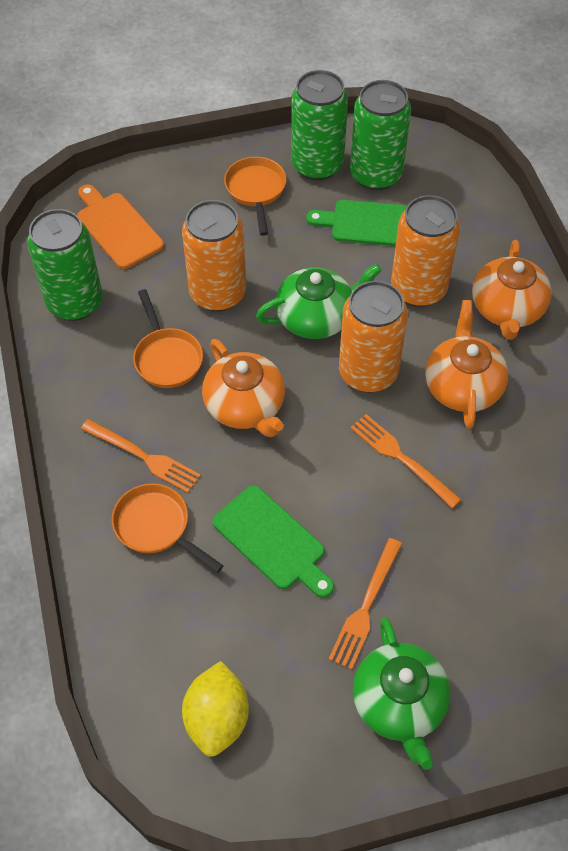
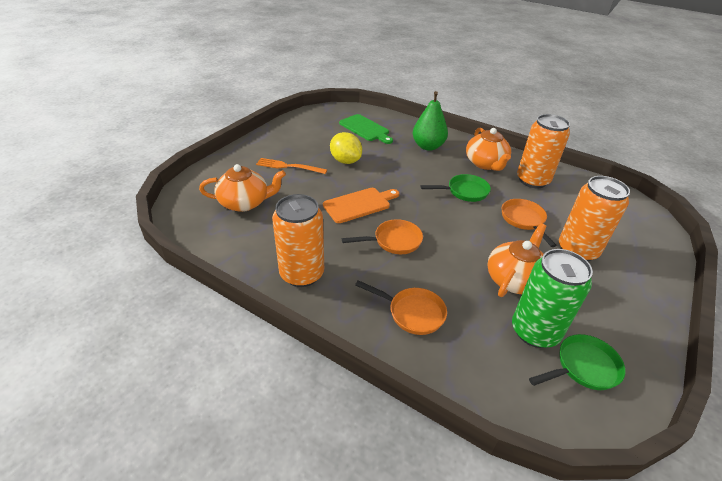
green can: 3 -> 1
green cutting board: 2 -> 1
green pan: 0 -> 2
green pear: 0 -> 1
green teapot: 2 -> 0
orange fork: 3 -> 1

